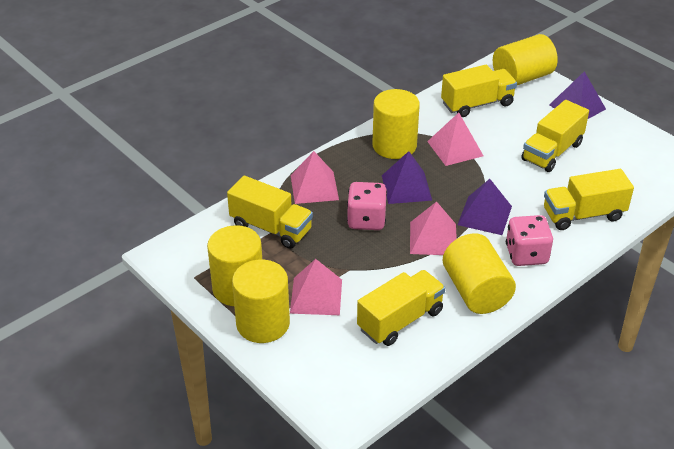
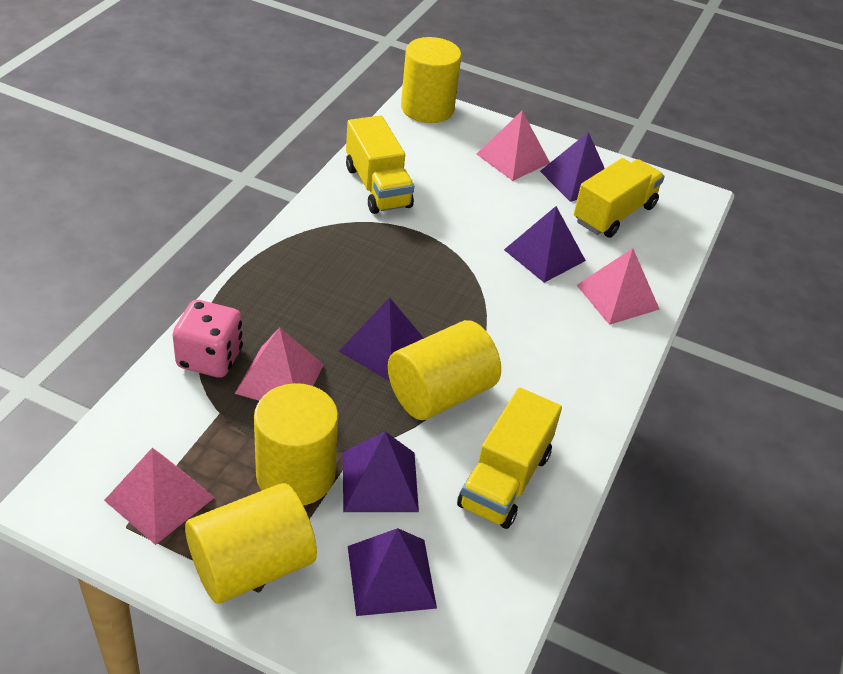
pink dice: 2 -> 1
purple pyramid: 3 -> 5
yellow cylinder: 5 -> 4
yellow truck: 5 -> 3

